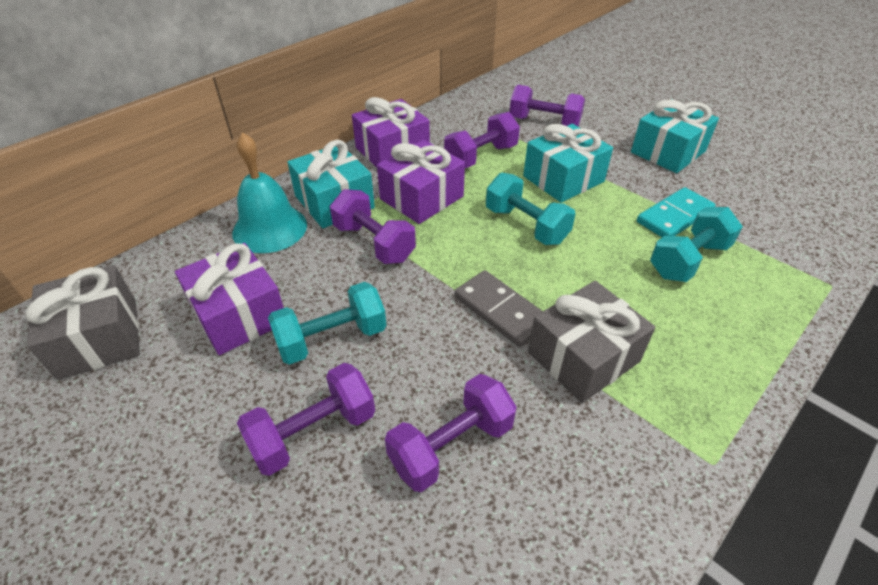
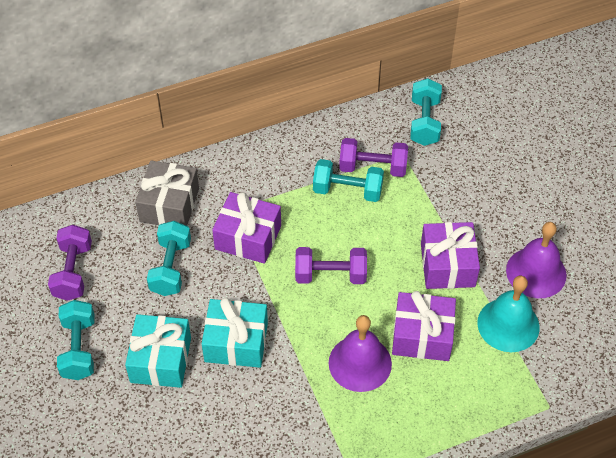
grey domino: 1 -> 0
grey gift: 2 -> 1
purple bell: 0 -> 2
purple dumbbell: 5 -> 3
turquoise domino: 1 -> 0
turquoise dumbbell: 3 -> 4
turquoise gift: 3 -> 2

